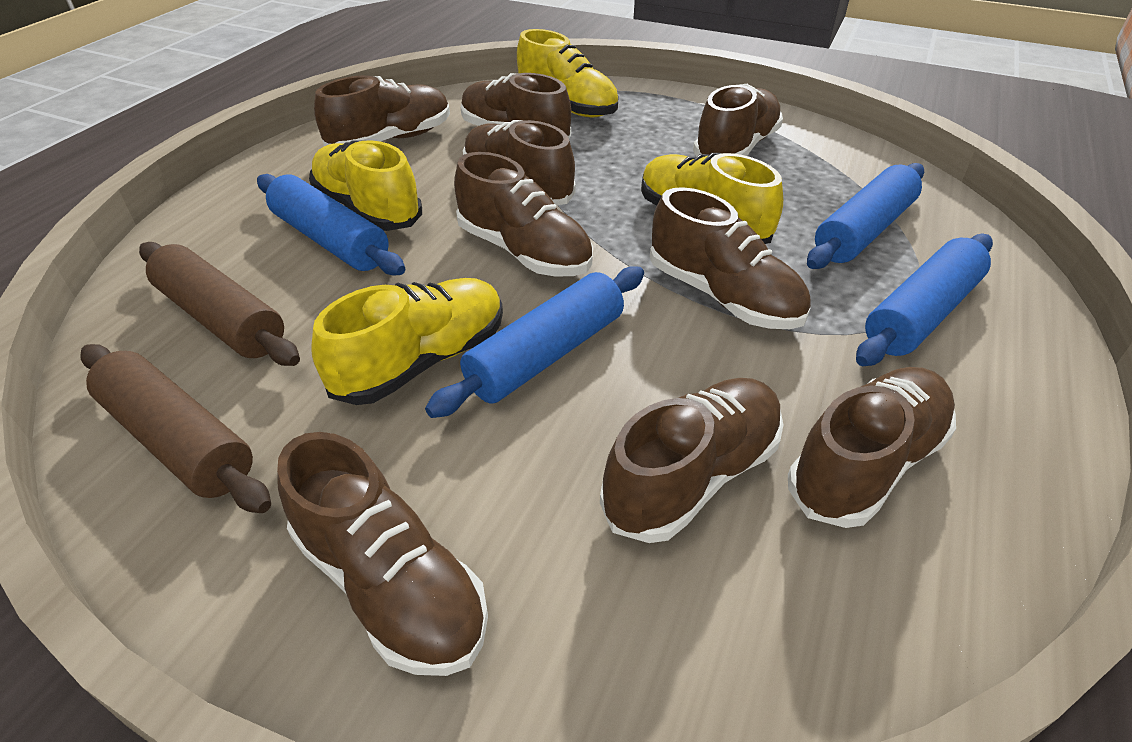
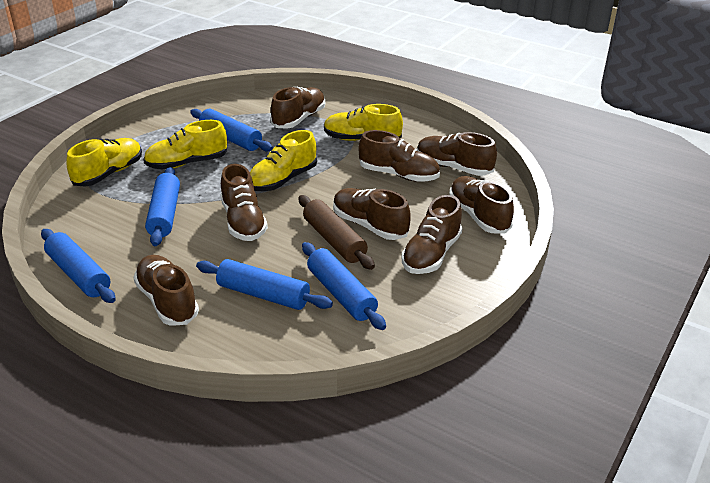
blue rolling pin: 4 -> 5
brown rolling pin: 2 -> 1
brown shoe: 9 -> 8

